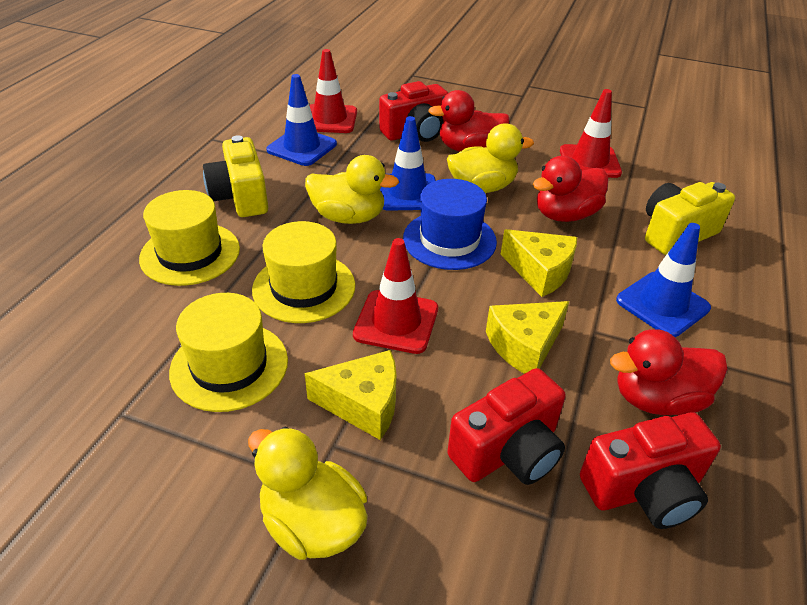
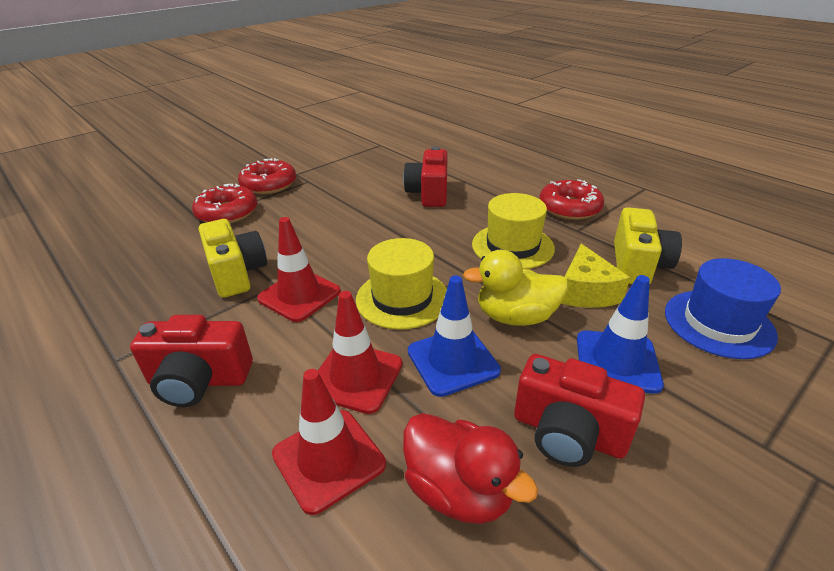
blue traffic cone: 3 -> 2
red donut: 0 -> 3
red duck: 3 -> 1
yellow cheese: 3 -> 1
yellow duck: 3 -> 1
yellow hat: 3 -> 2

